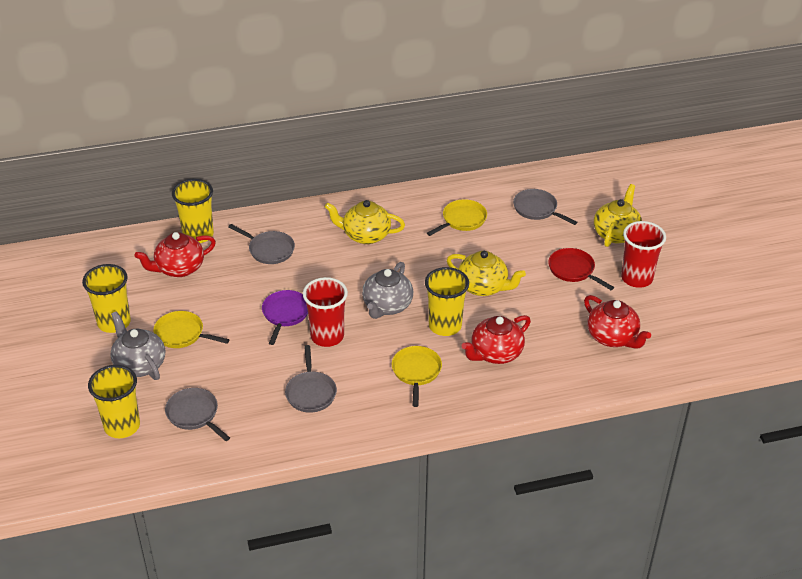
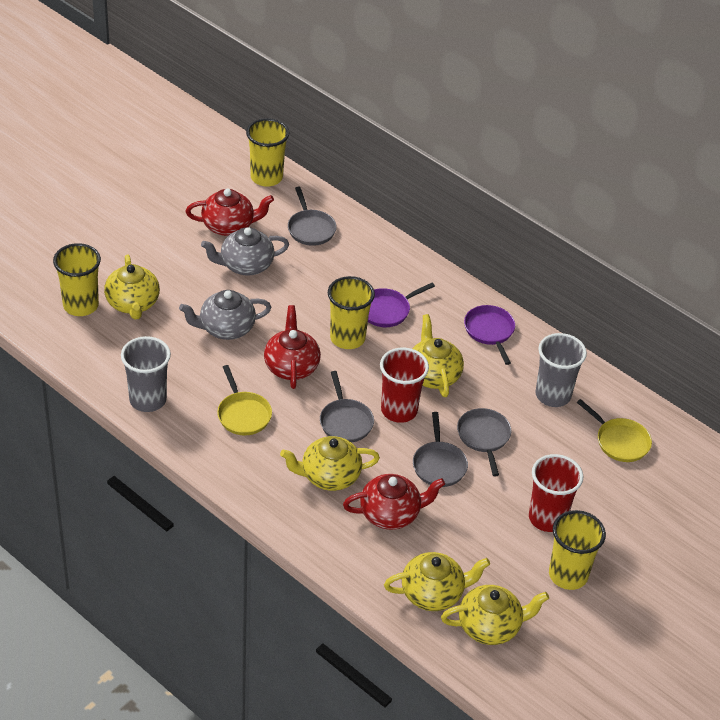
grey cup: 0 -> 2
purple pan: 1 -> 2
red pan: 1 -> 0
yellow pan: 3 -> 2
yellow teapot: 3 -> 5

